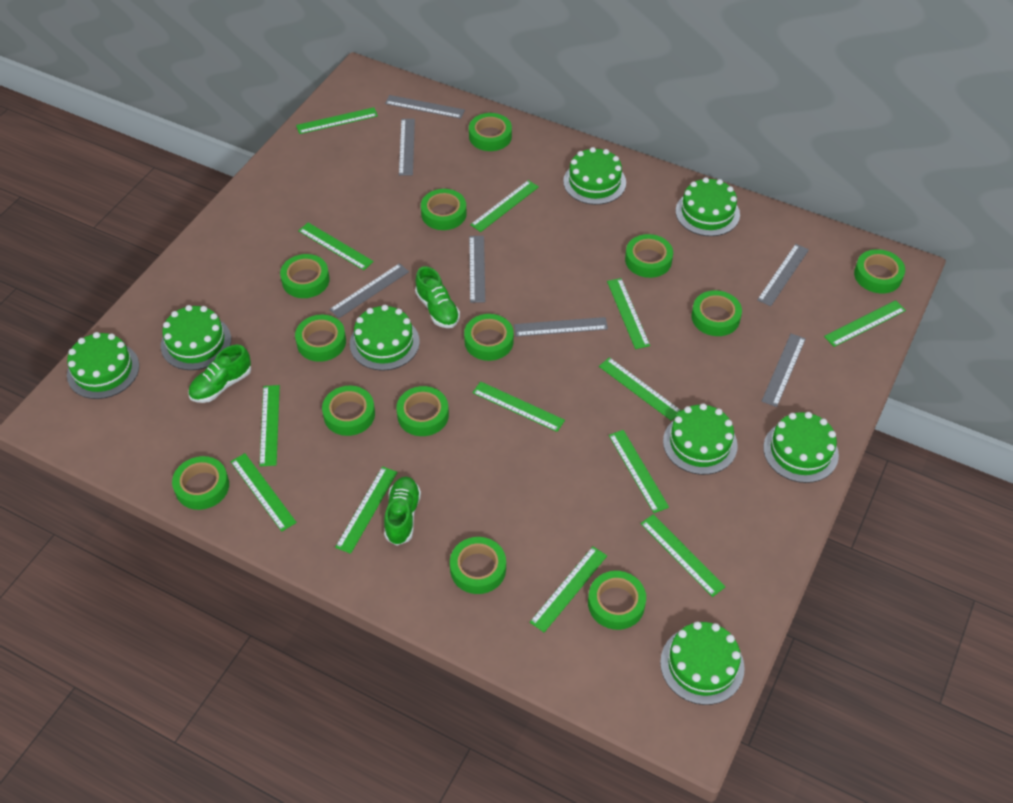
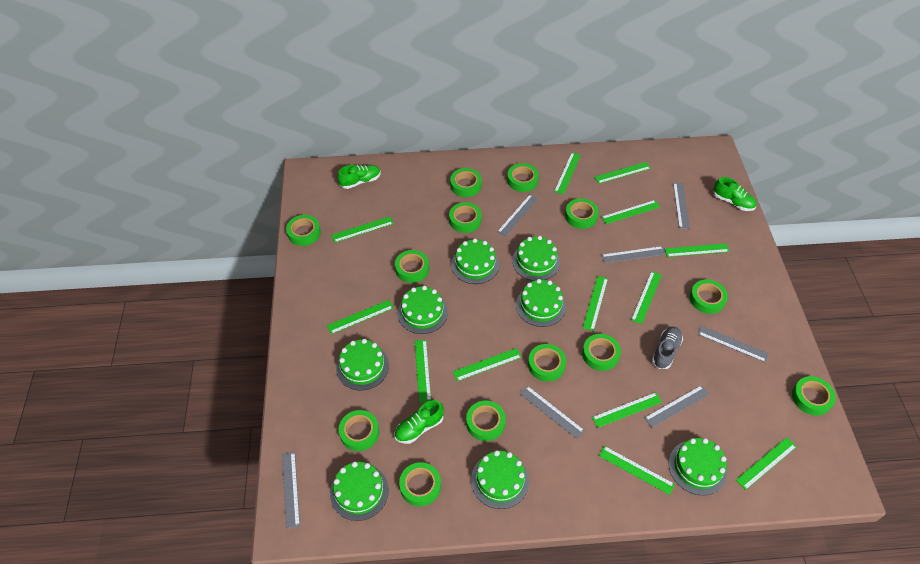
grey shoe: 0 -> 1

